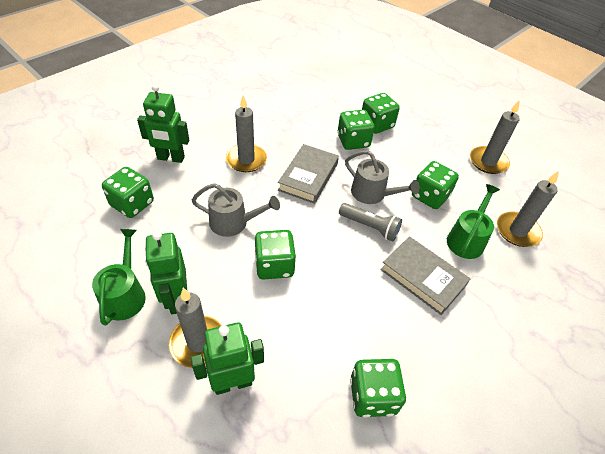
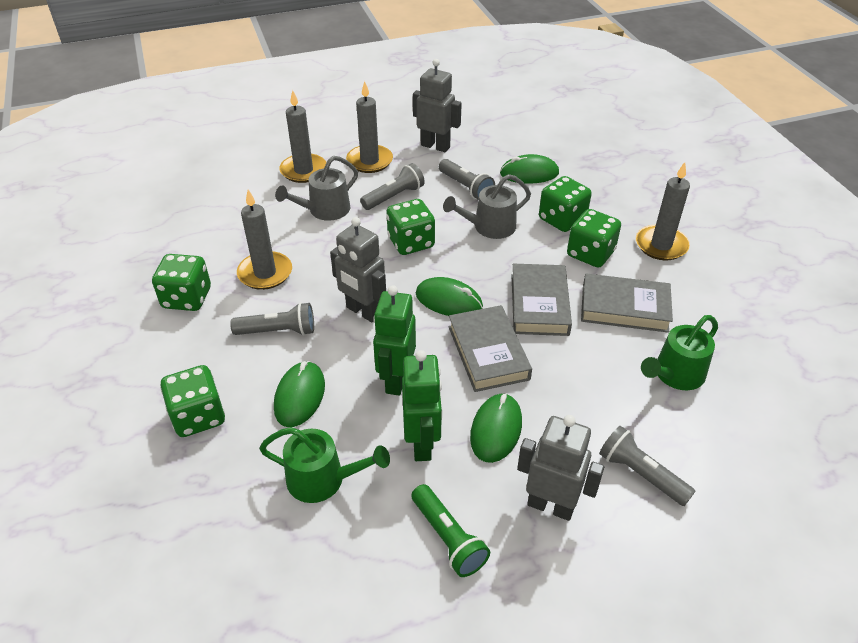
green dice: 6 -> 5
green flashlight: 0 -> 1
green mouse: 0 -> 4
green robot: 3 -> 2
grey book: 2 -> 3
grey flashlight: 1 -> 4
grey robot: 0 -> 3

